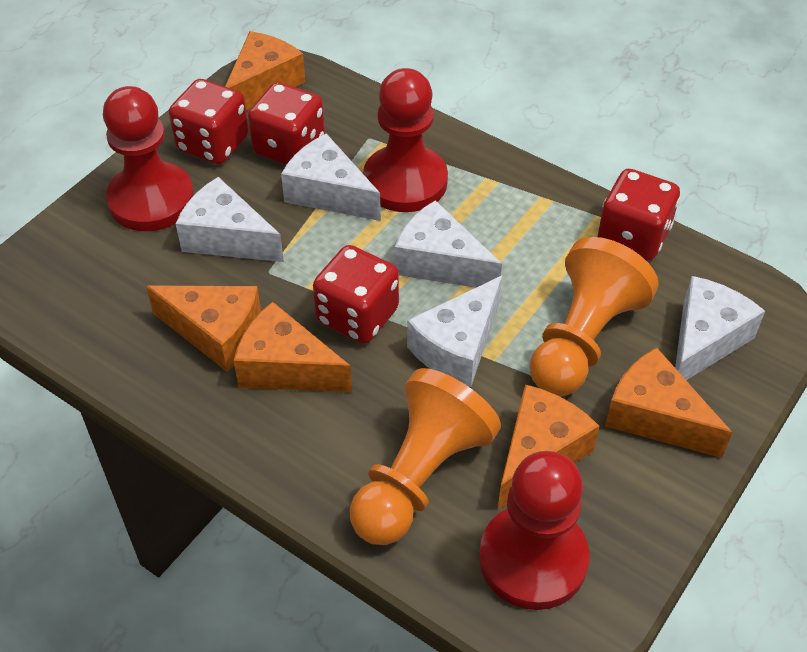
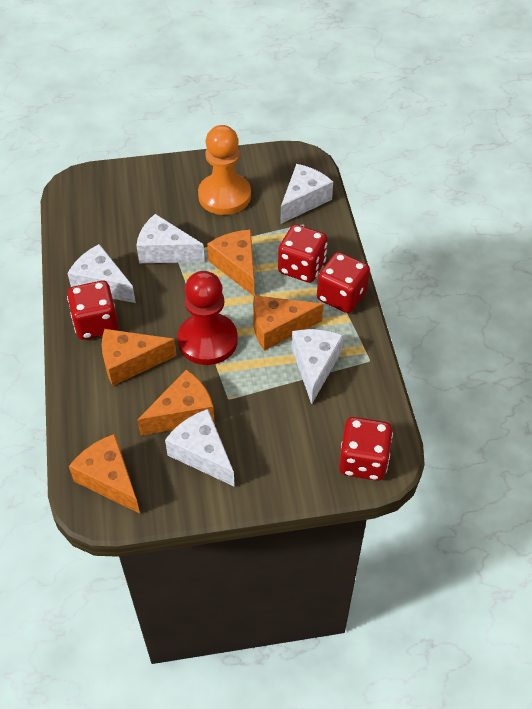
orange pawn: 2 -> 1
red pawn: 3 -> 1

